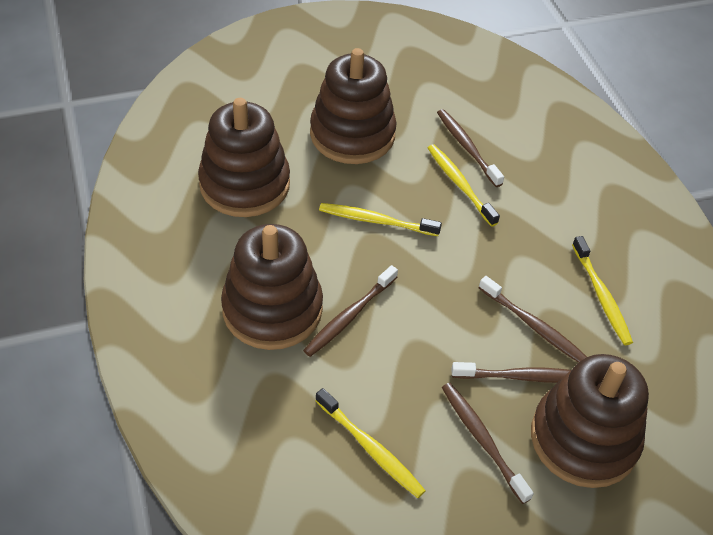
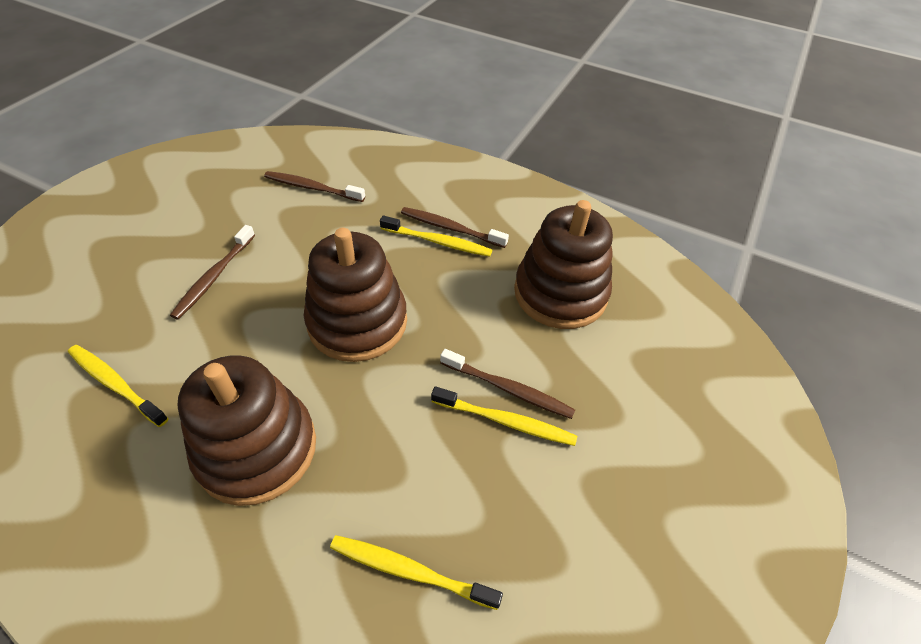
brown stacking toy: 4 -> 3
brown toothbrush: 5 -> 4

